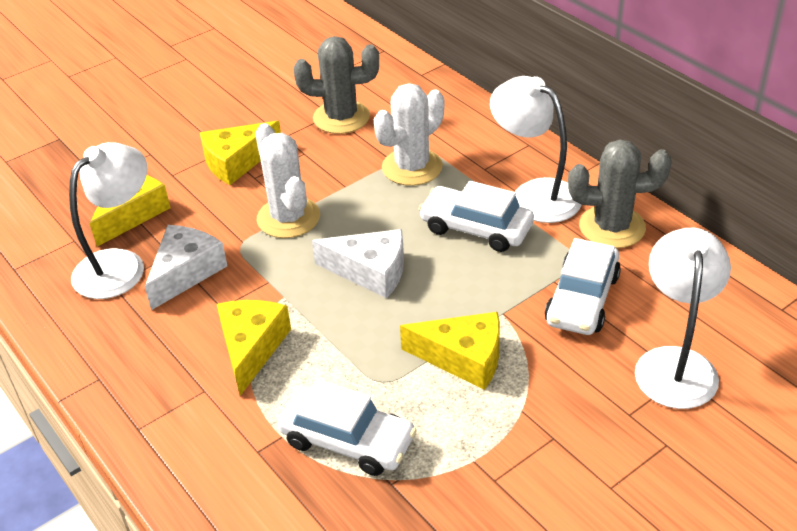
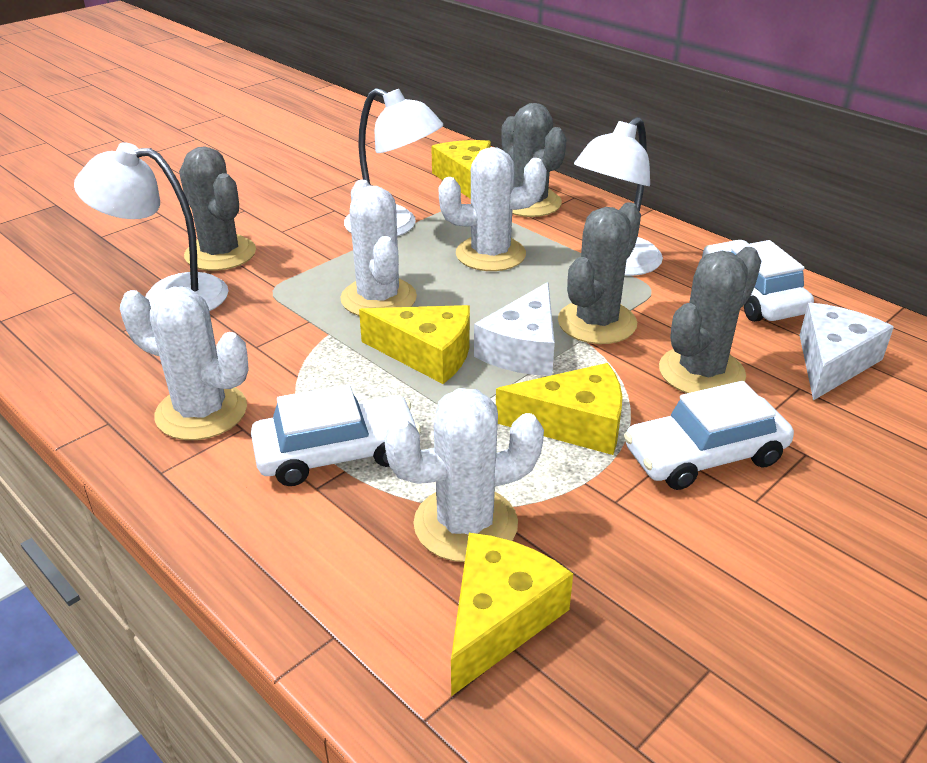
grey cactus: 2 -> 4
white cactus: 2 -> 4

